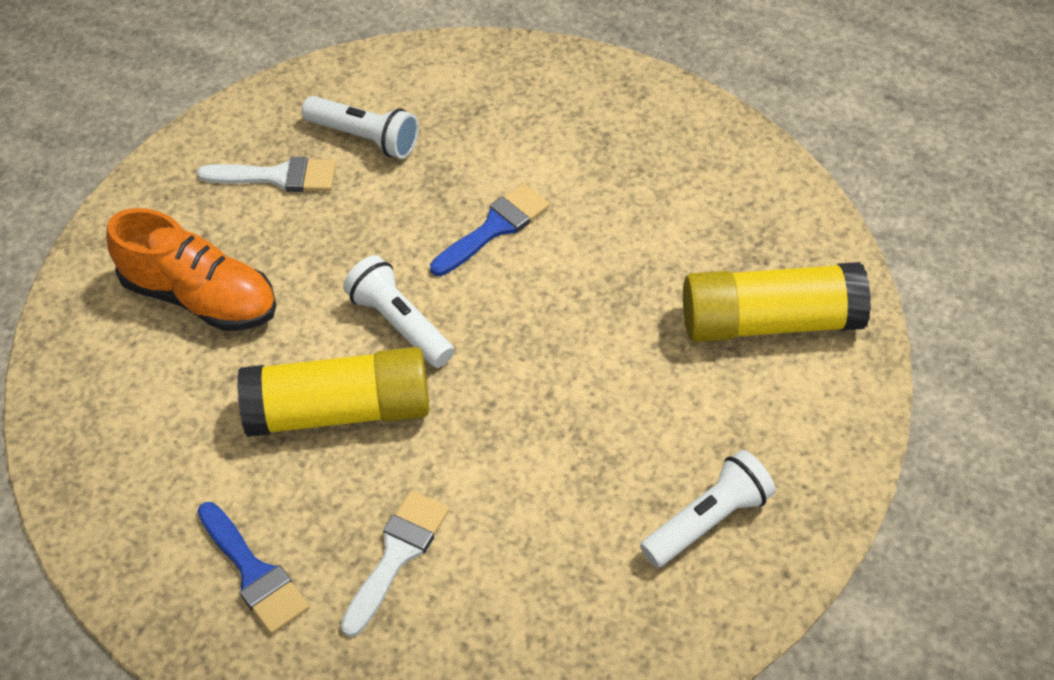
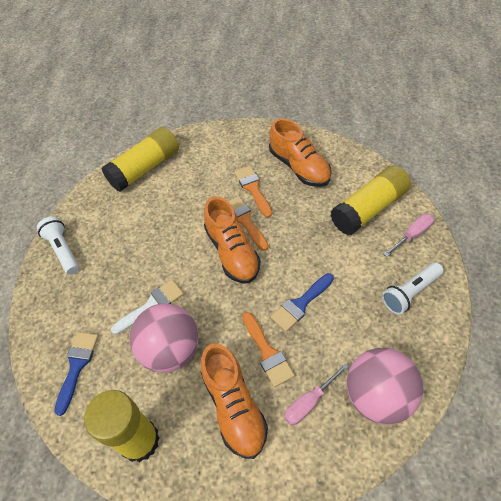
orange brush: 0 -> 3
orange shoe: 1 -> 3
pink ball: 0 -> 2
pink screwdriver: 0 -> 2
white brush: 2 -> 1
white flashlight: 3 -> 2
yellow glue stick: 2 -> 3

